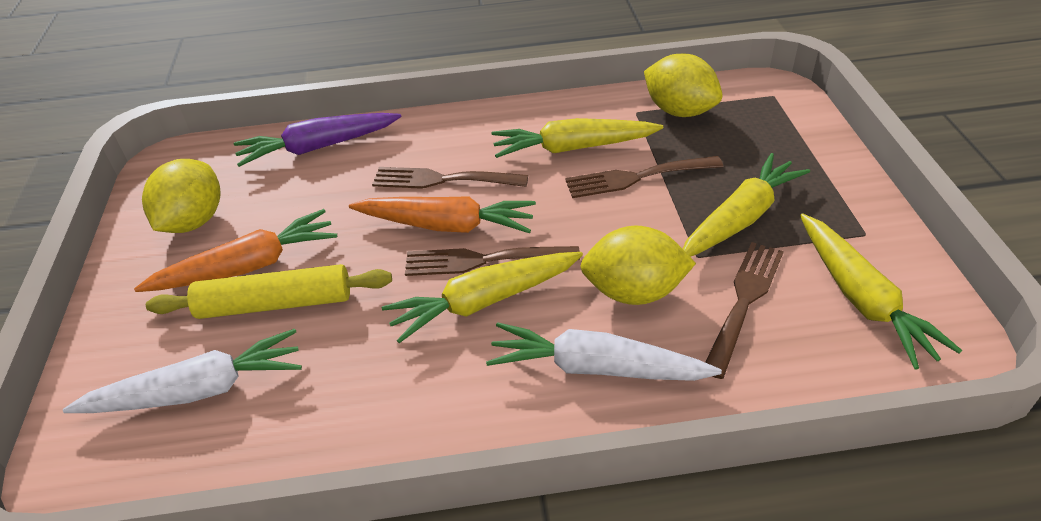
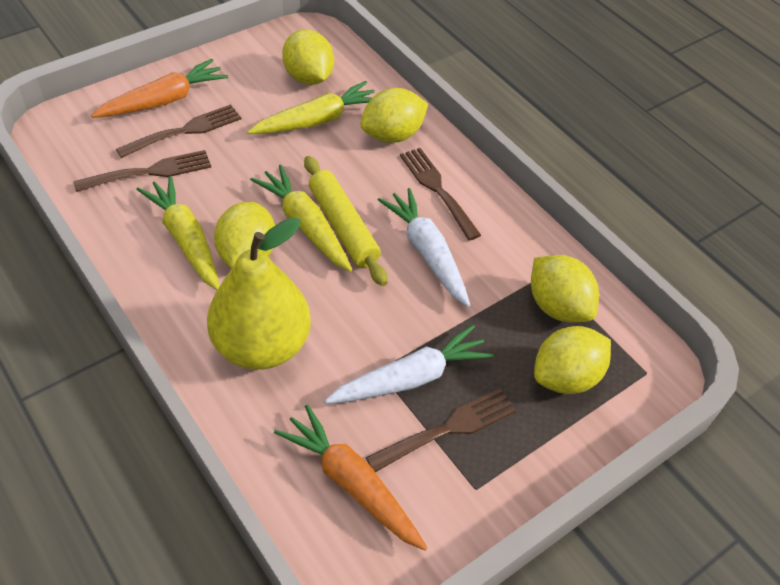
purple carrot: 1 -> 0
yellow carrot: 4 -> 3
yellow lemon: 3 -> 5
yellow pear: 0 -> 1

